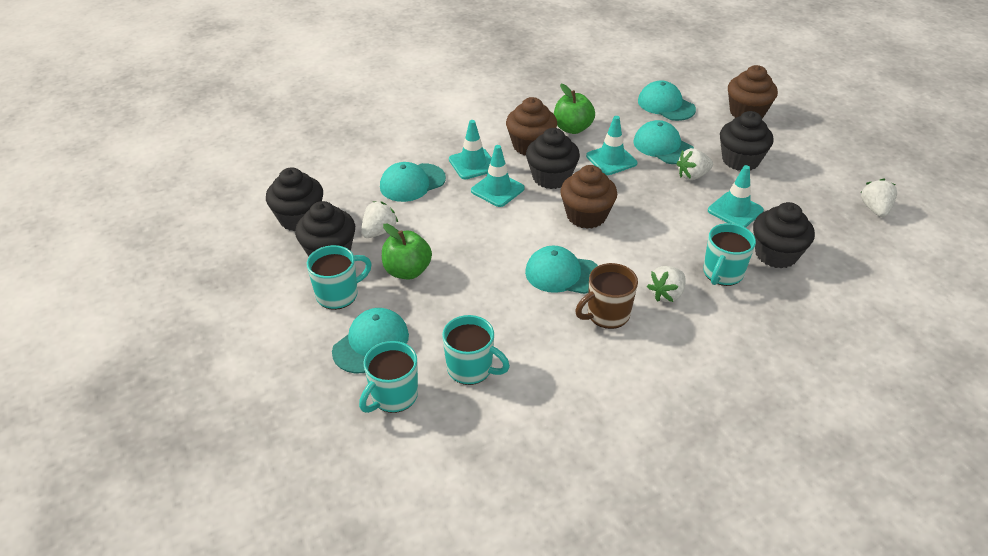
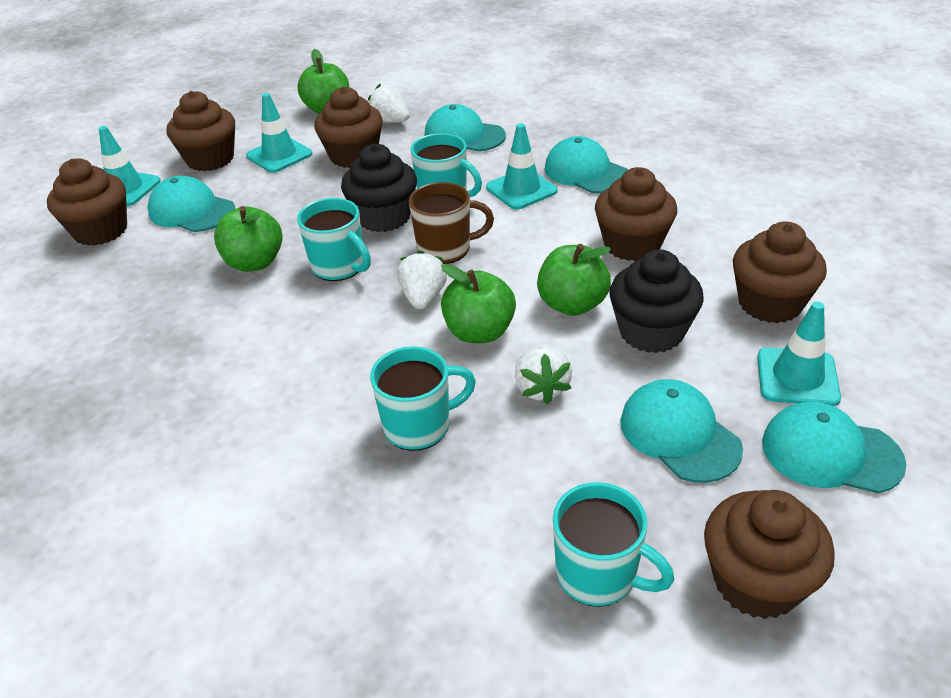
black cupcake: 5 -> 2
brown cupcake: 3 -> 6
green apple: 2 -> 4
white strawberry: 4 -> 3

